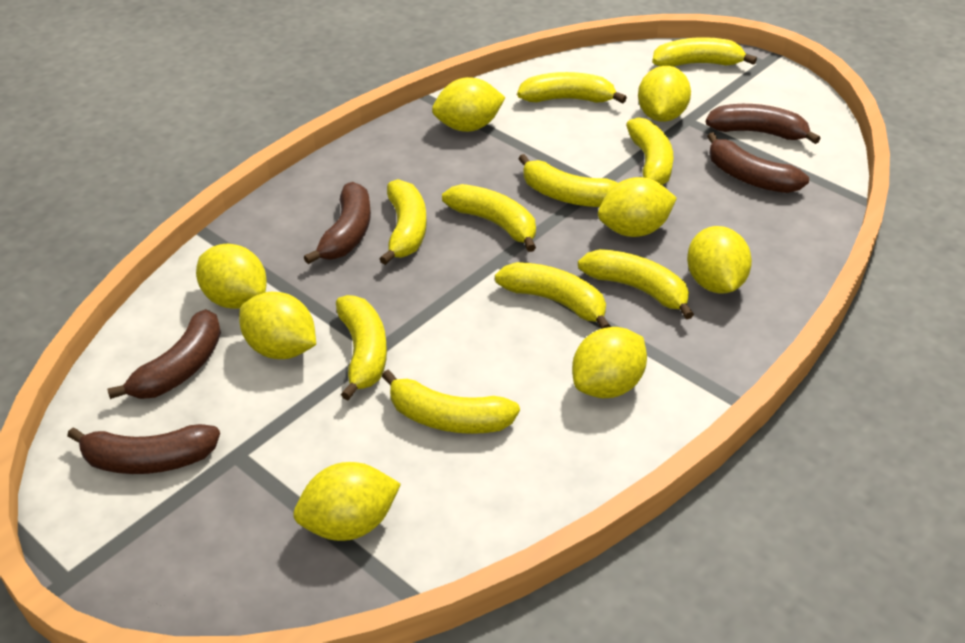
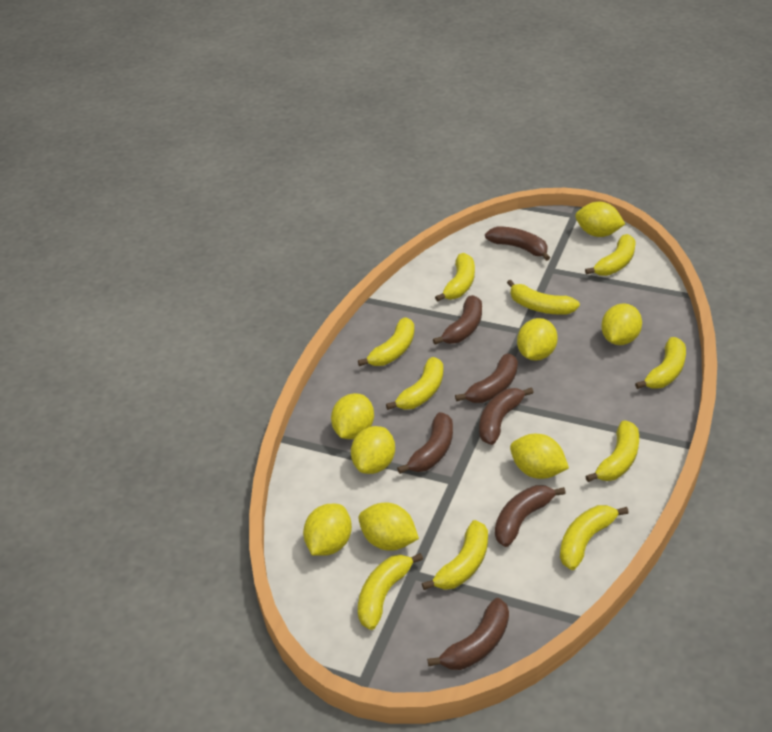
brown banana: 5 -> 7

